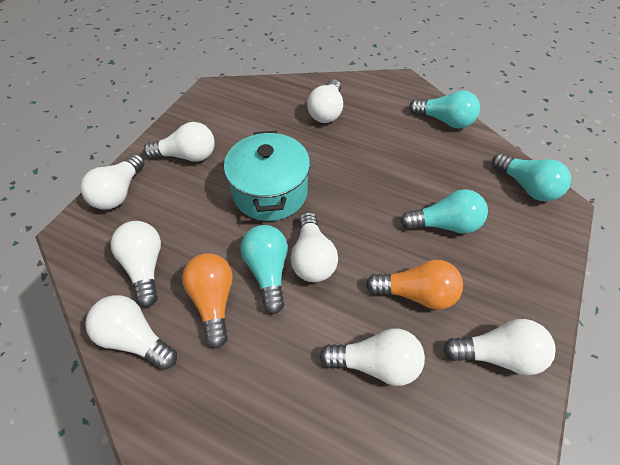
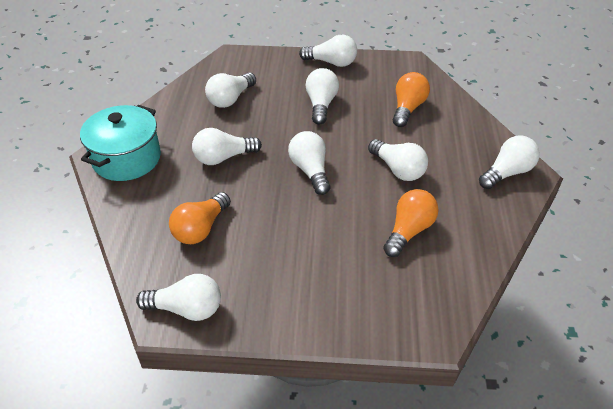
orange light bulb: 2 -> 3
turquoise light bulb: 4 -> 0

